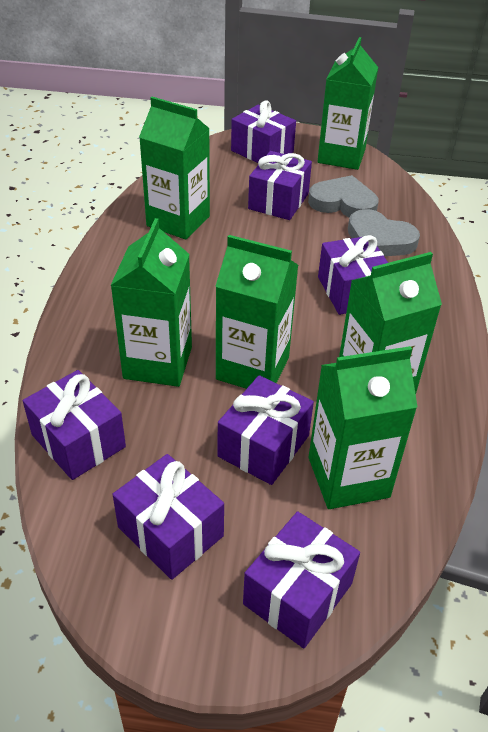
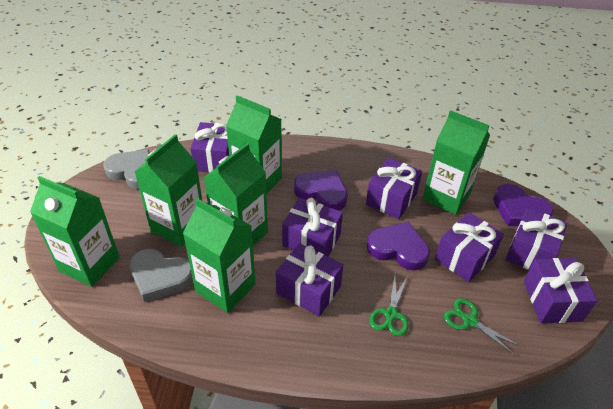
green scissors: 0 -> 2
purple heart: 0 -> 3

